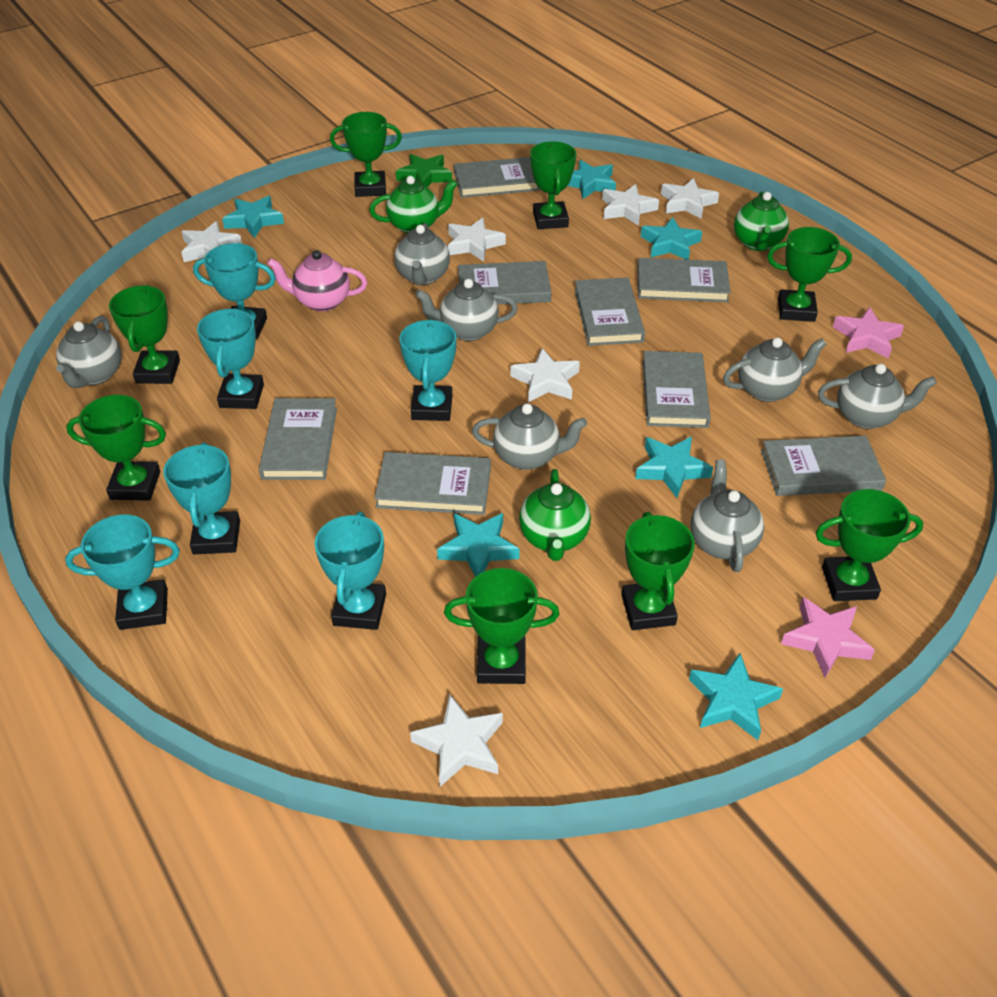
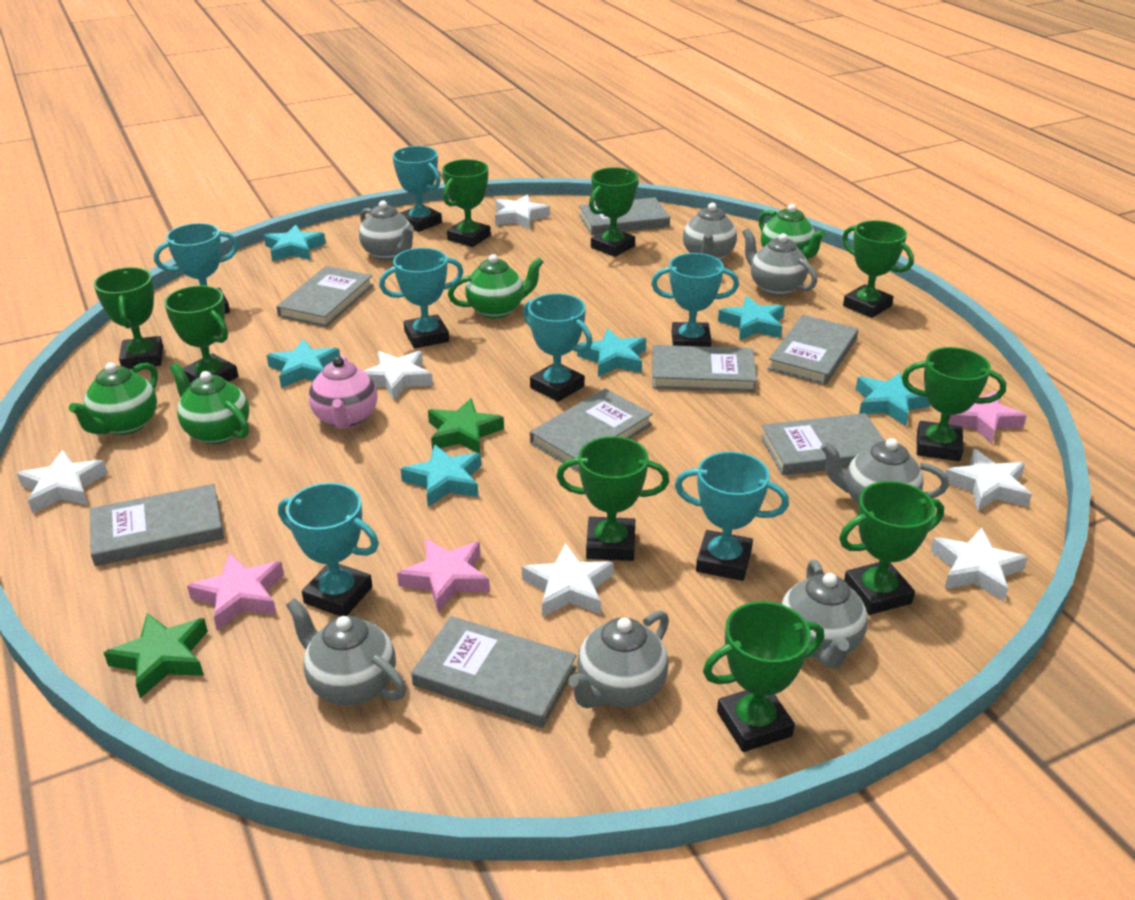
green star: 1 -> 2
green teapot: 3 -> 4
green trophy: 8 -> 9
pink star: 2 -> 3
turquoise trophy: 6 -> 7

